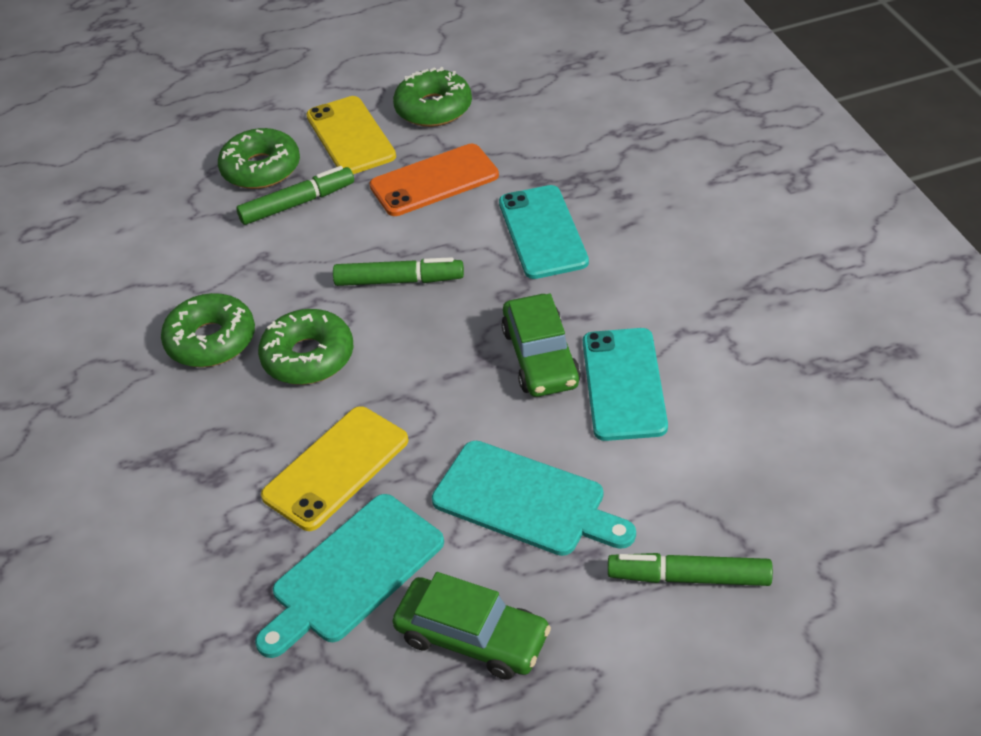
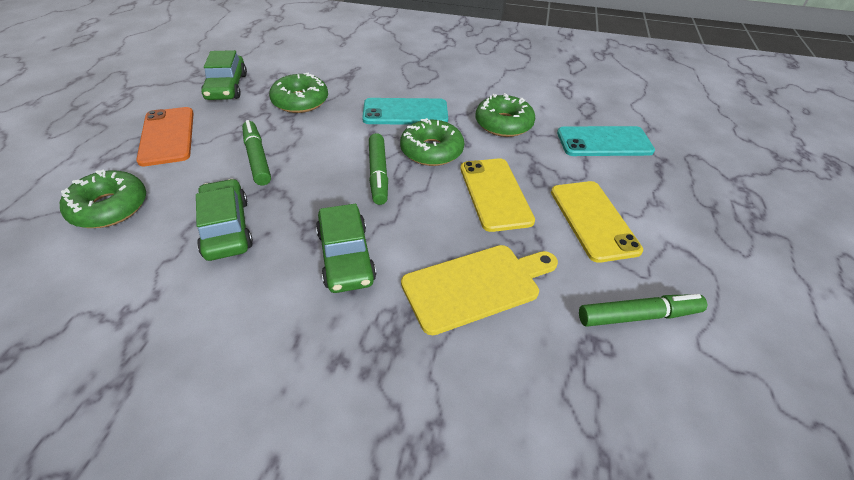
green car: 2 -> 3
turquoise cutting board: 2 -> 0
yellow cutting board: 0 -> 1

